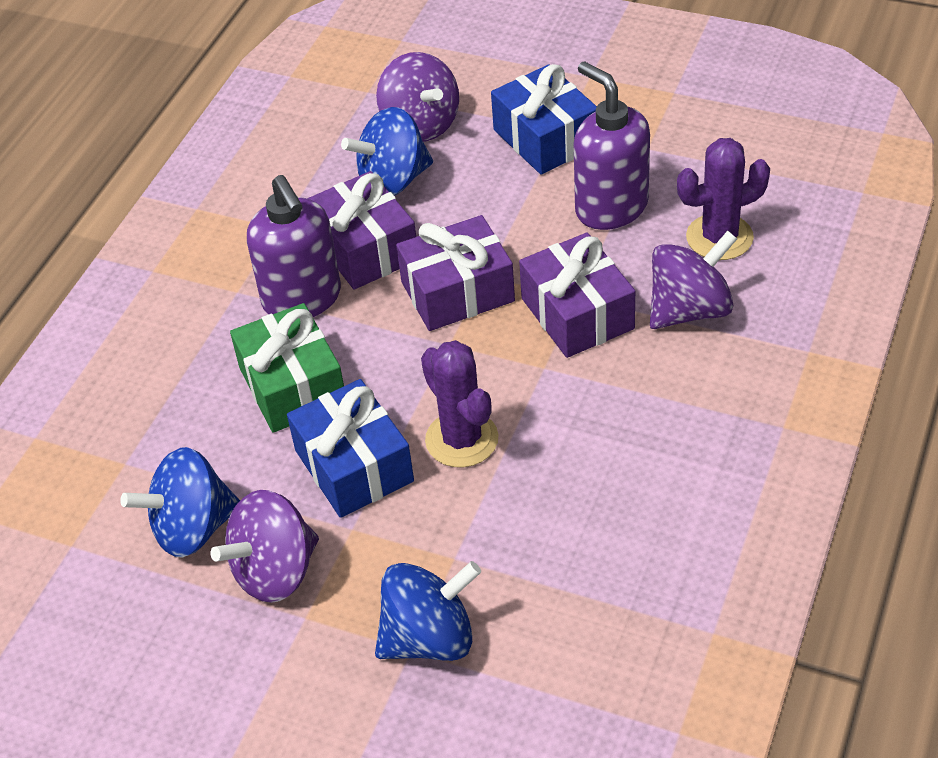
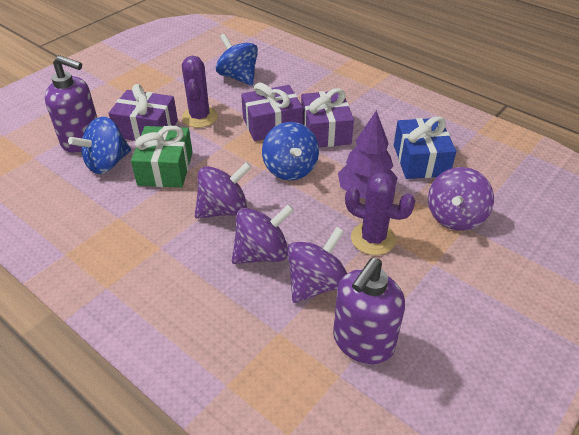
blue gift: 2 -> 1
purple spinning top: 3 -> 4
purple tree: 0 -> 1

